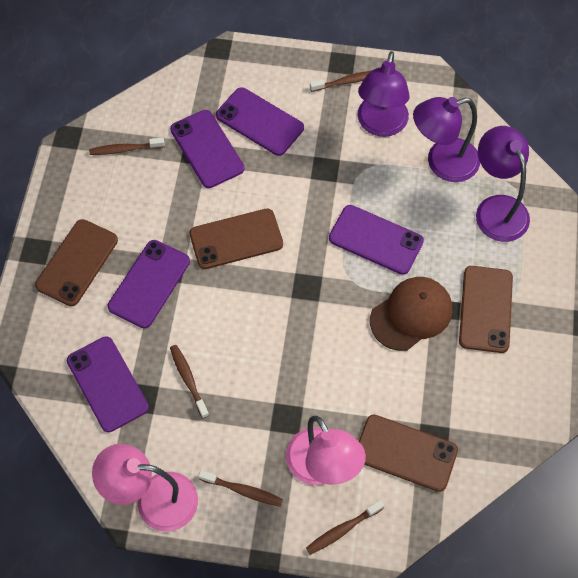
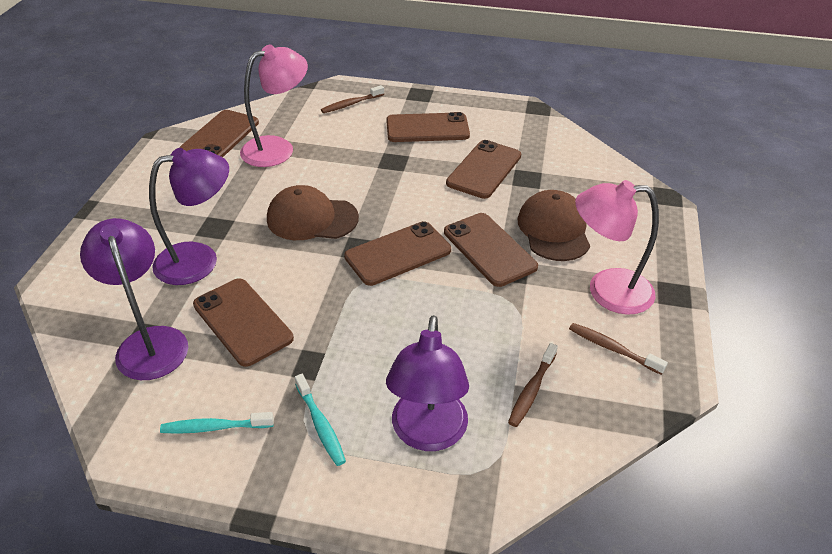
brown cap: 1 -> 2
brown phone: 4 -> 6
brown toothbrush: 5 -> 3
purple phone: 5 -> 0
turquoise toothbrush: 0 -> 2

